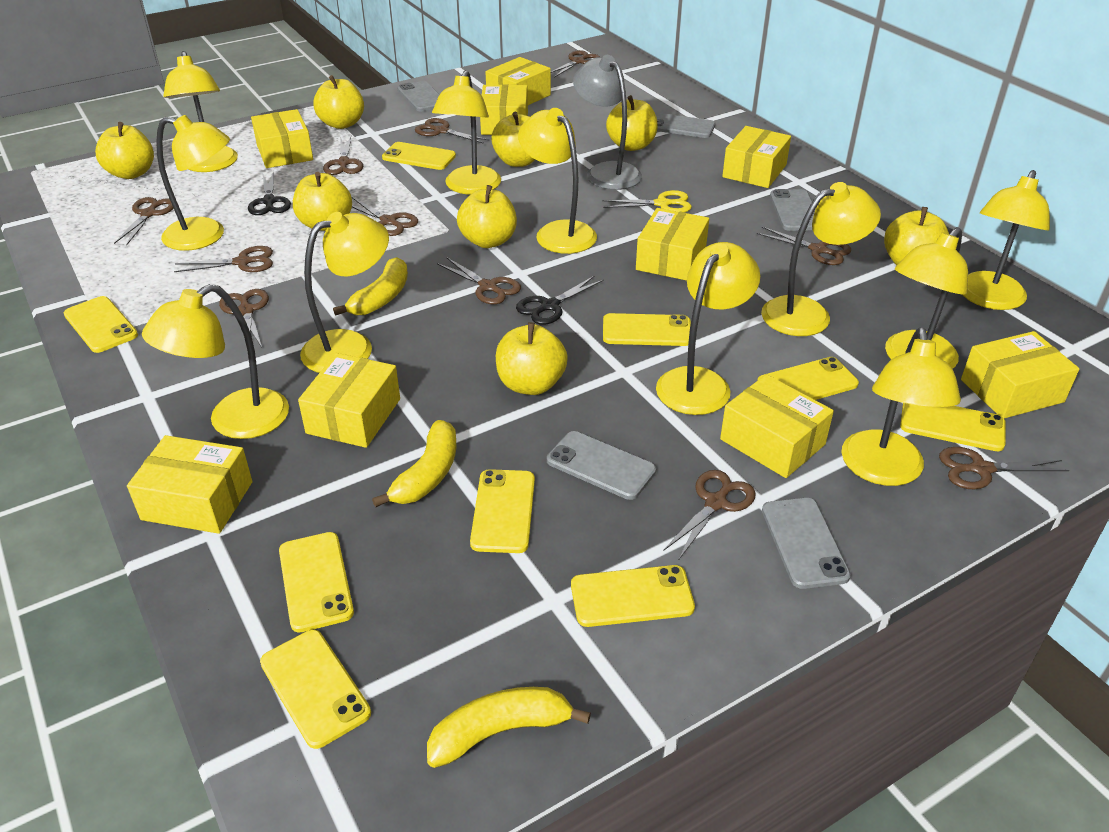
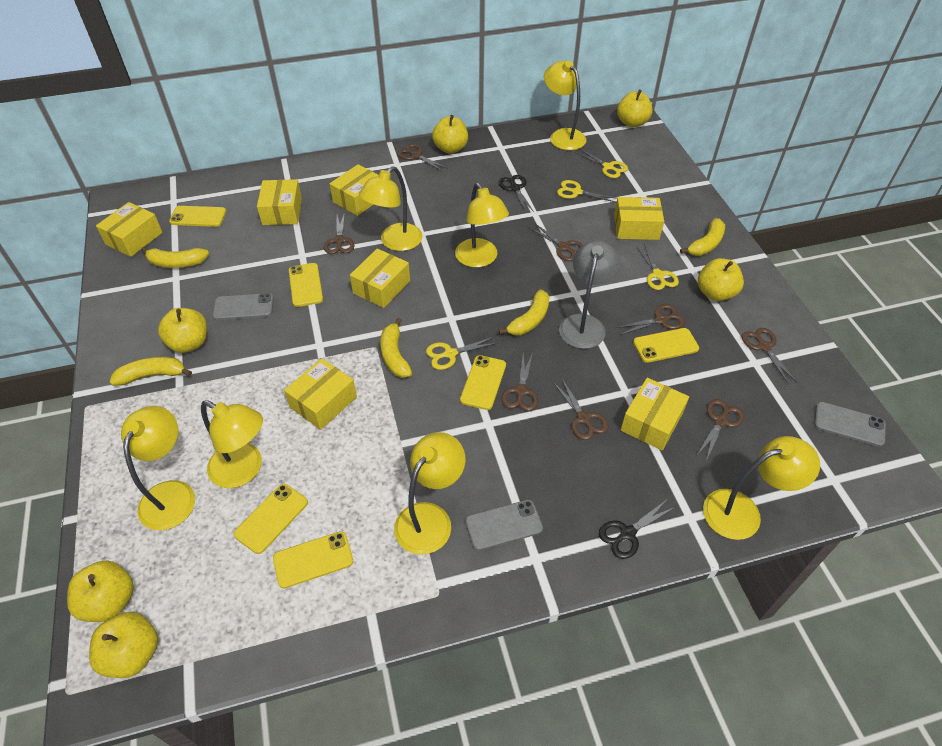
brown scissors: 11 -> 8
grey phone: 5 -> 3
yellow apple: 8 -> 6
yellow banana: 3 -> 5
yellow box: 9 -> 7
yellow lamp: 11 -> 7
yellow phone: 9 -> 6
yellow scissors: 1 -> 4

